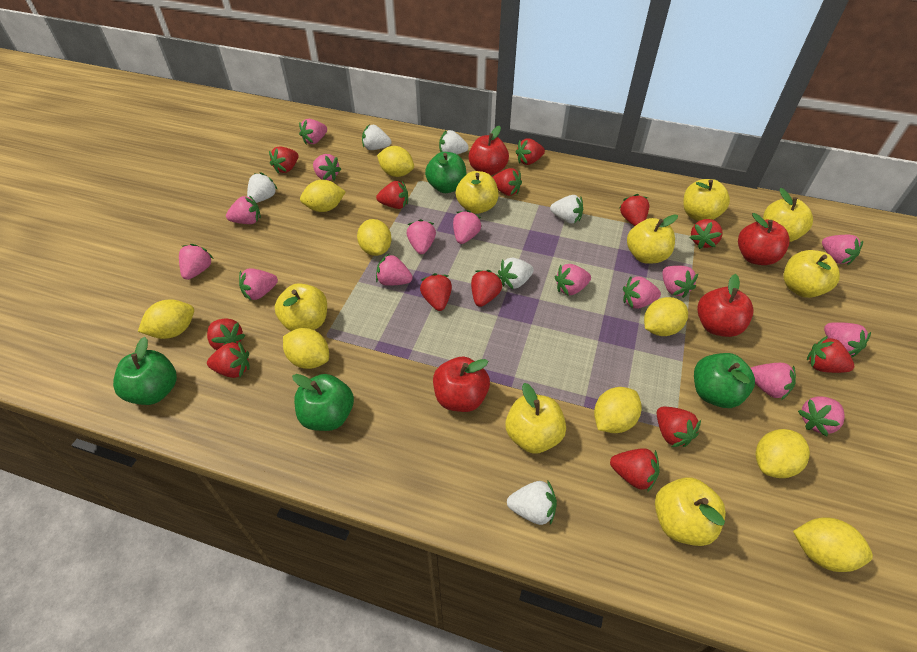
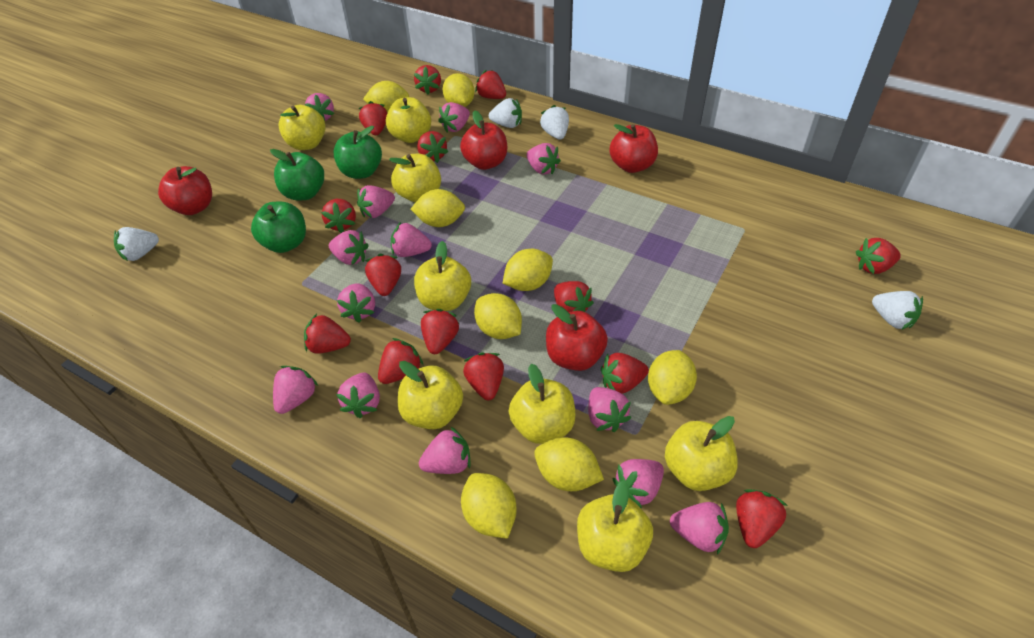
green apple: 4 -> 3
pink strawberry: 15 -> 13
red strawberry: 13 -> 14
white strawberry: 6 -> 4
yellow lemon: 9 -> 8

